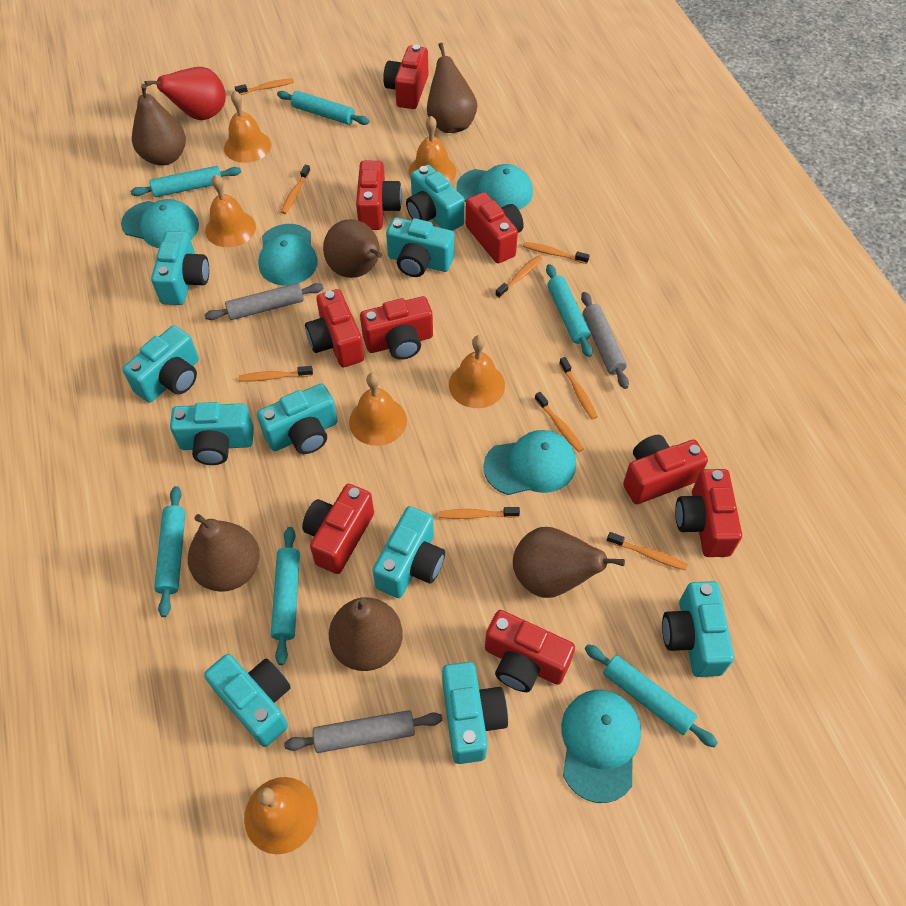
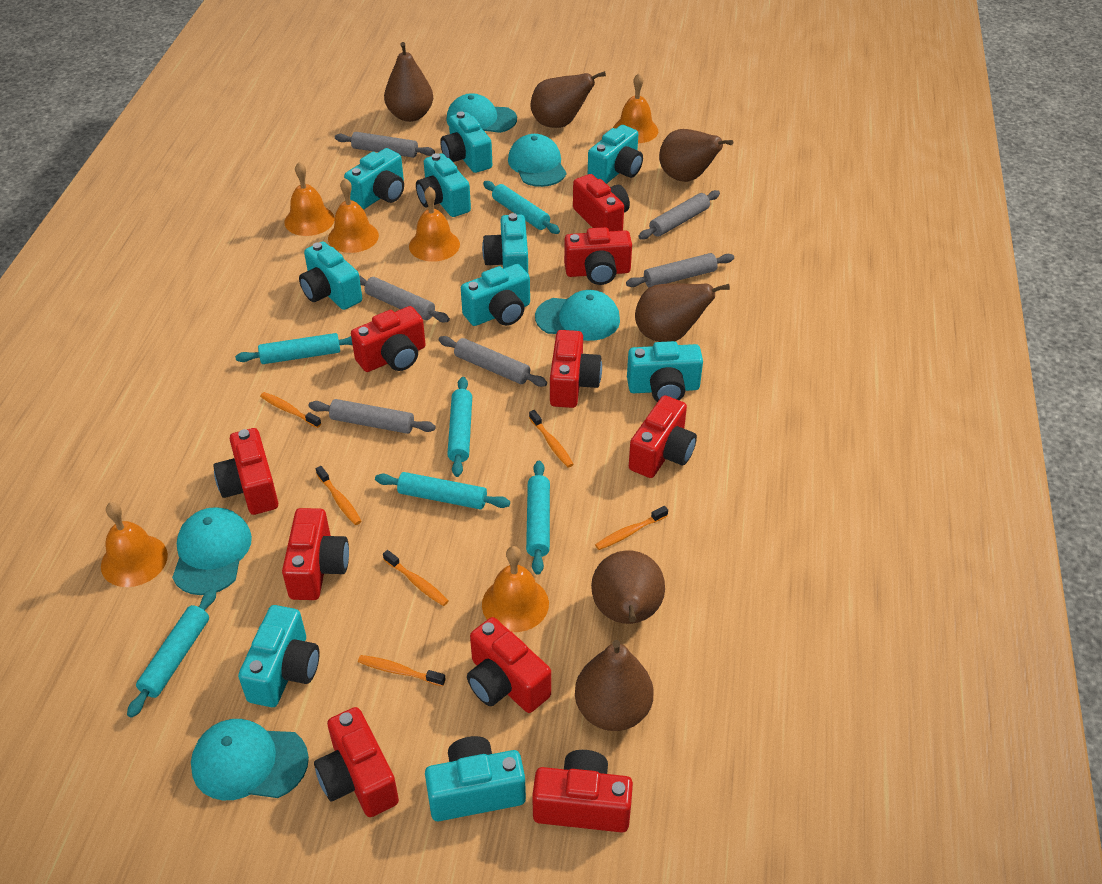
grey rolling pin: 3 -> 6
orange toothbrush: 9 -> 6
red camera: 9 -> 10
red pear: 1 -> 0

